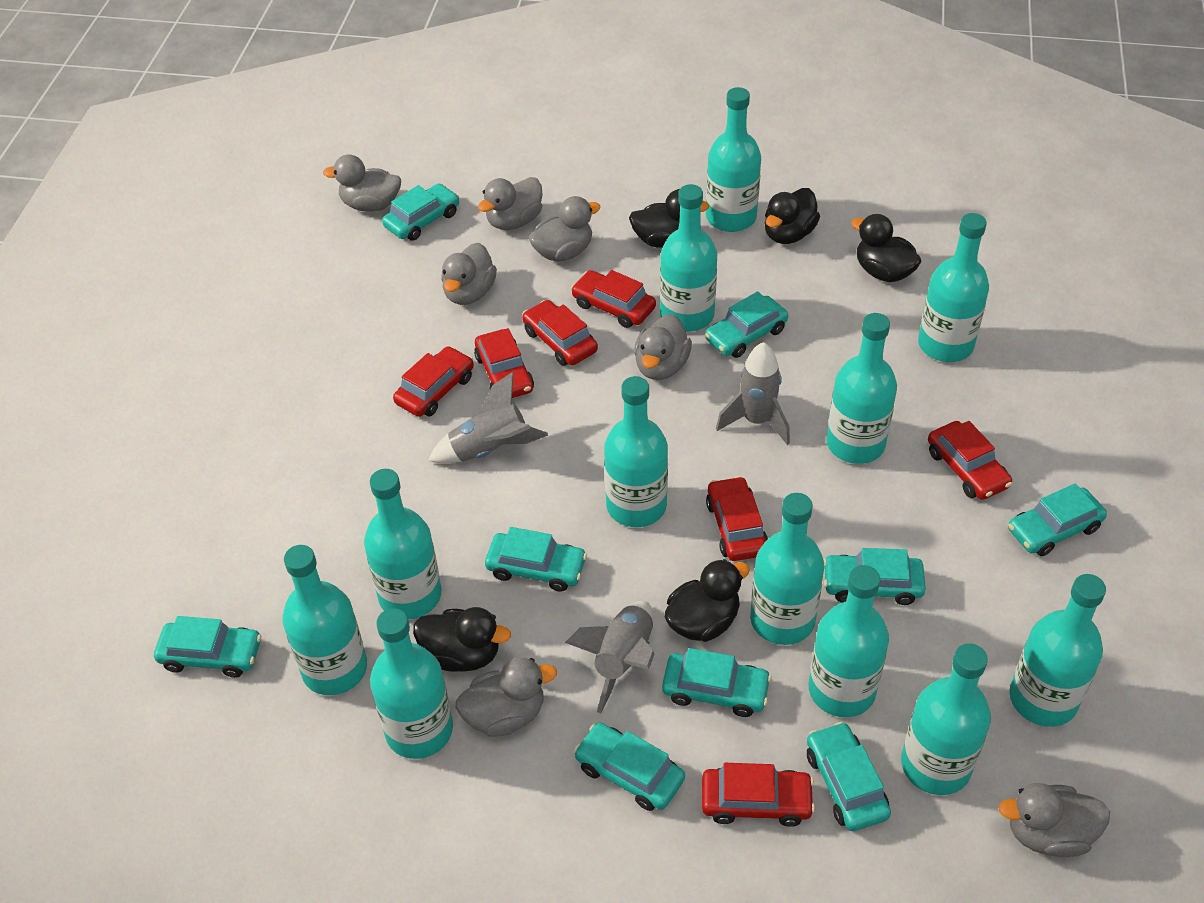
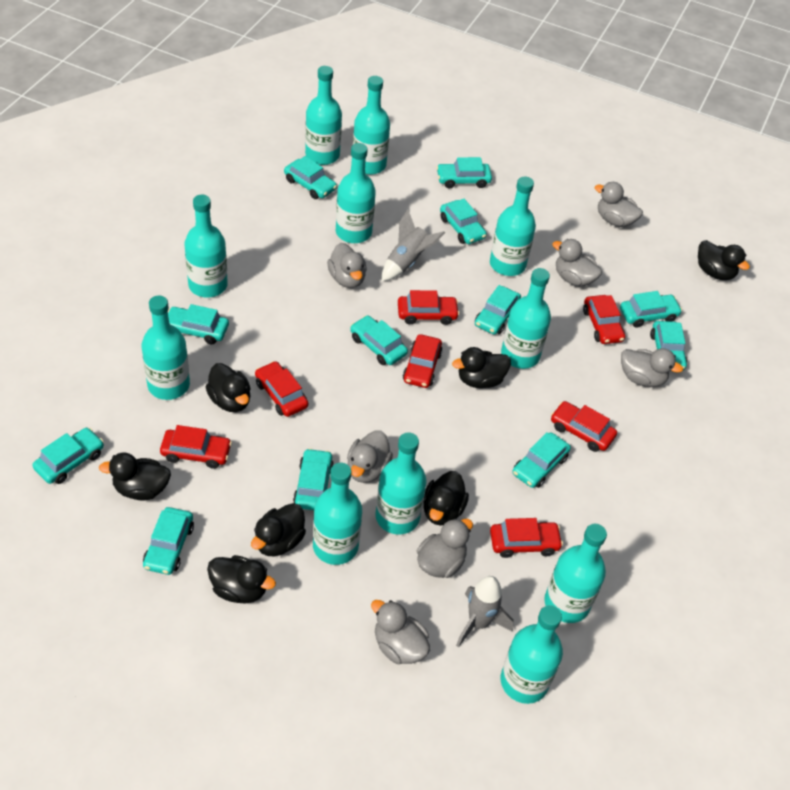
black duck: 5 -> 7
grey rocket: 3 -> 2
turquoise bottle: 12 -> 11
turquoise car: 9 -> 12

